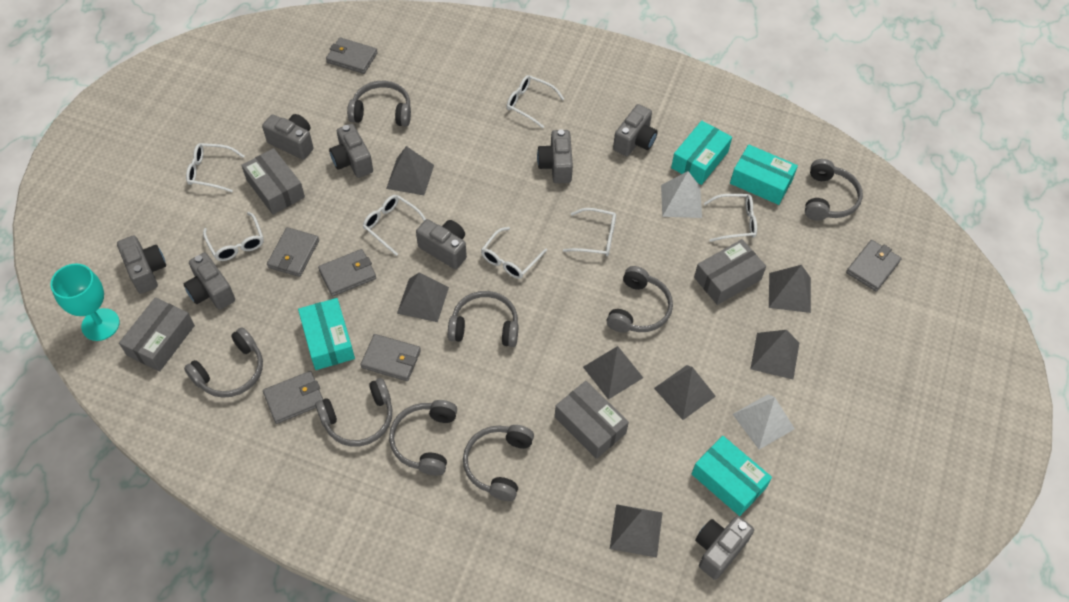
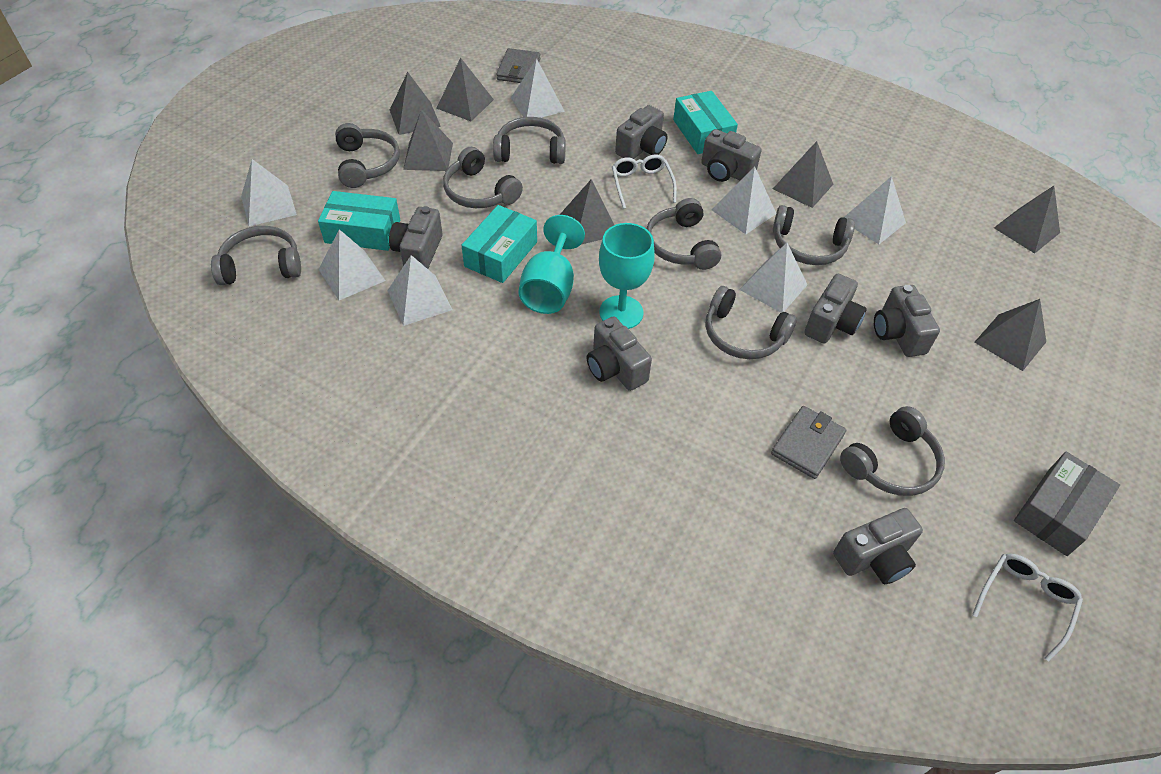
grey box: 4 -> 1
grey camera: 8 -> 7
grey wallet: 6 -> 2
turquoise box: 4 -> 3
turquoise goblet: 1 -> 2
white glasses: 7 -> 2
white pyramid: 2 -> 7

